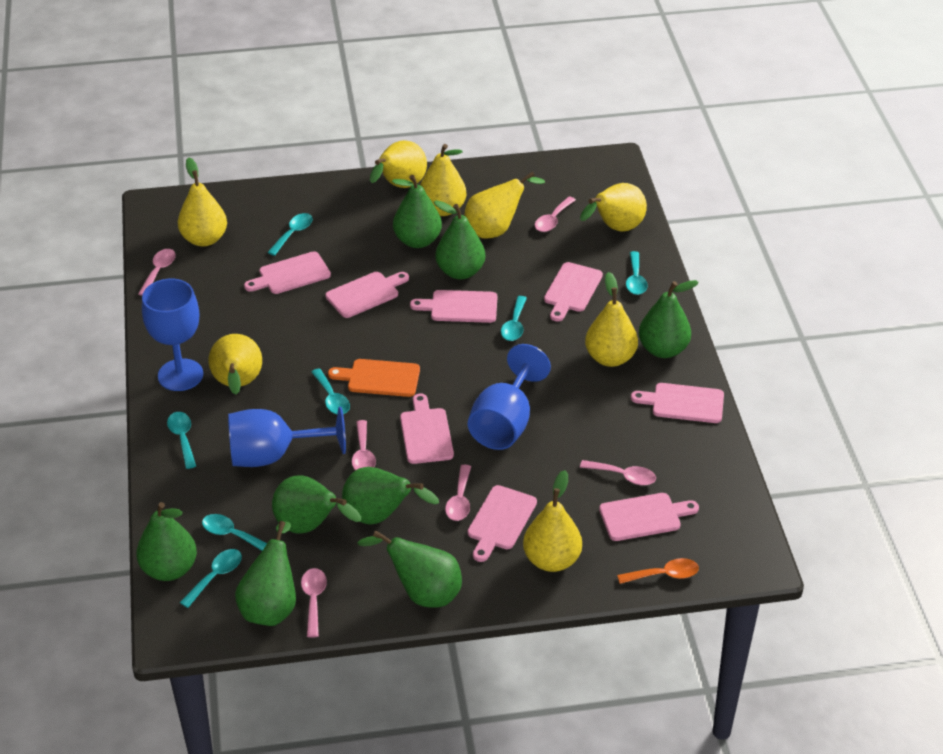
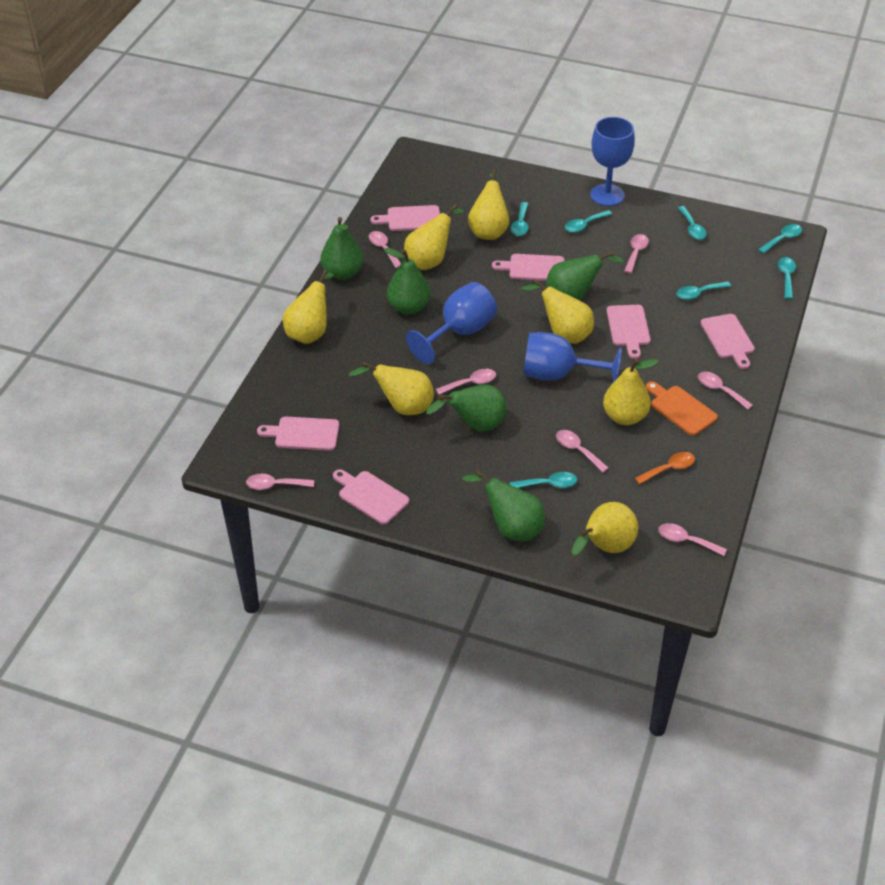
green pear: 8 -> 5
pink cutting board: 8 -> 6
pink spoon: 6 -> 7
yellow pear: 8 -> 7

